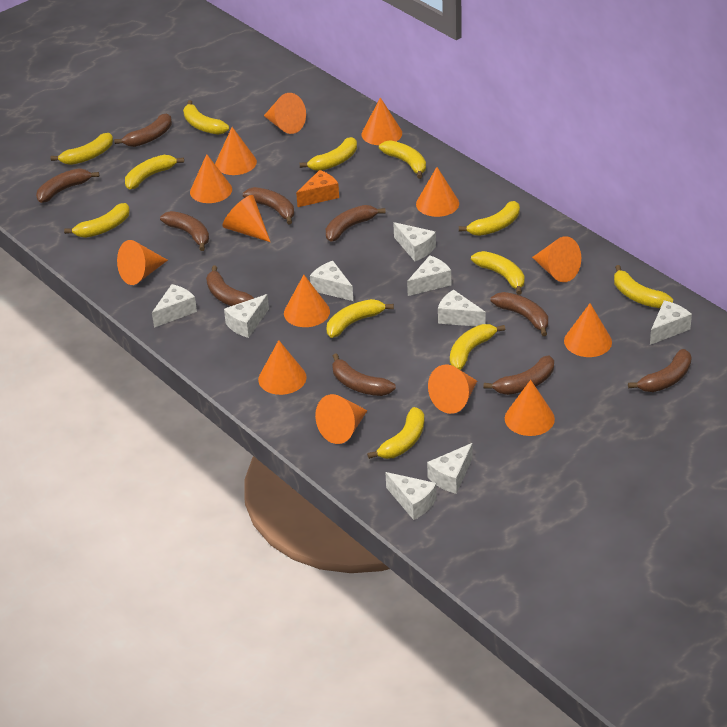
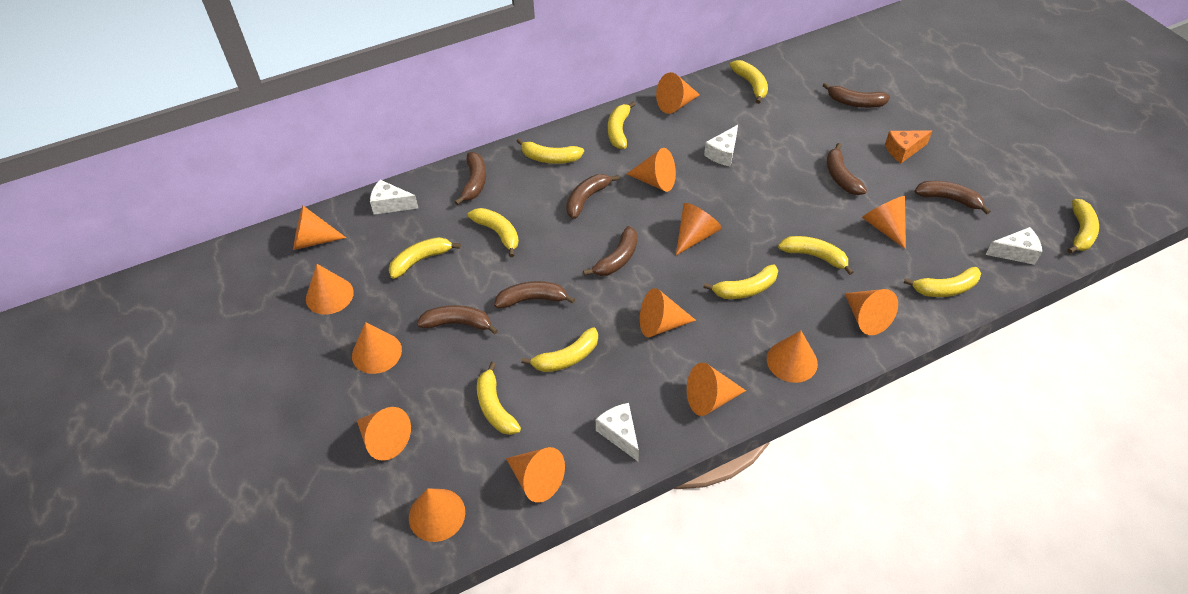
brown banana: 10 -> 8
white cheese: 9 -> 4
yellow banana: 12 -> 11

